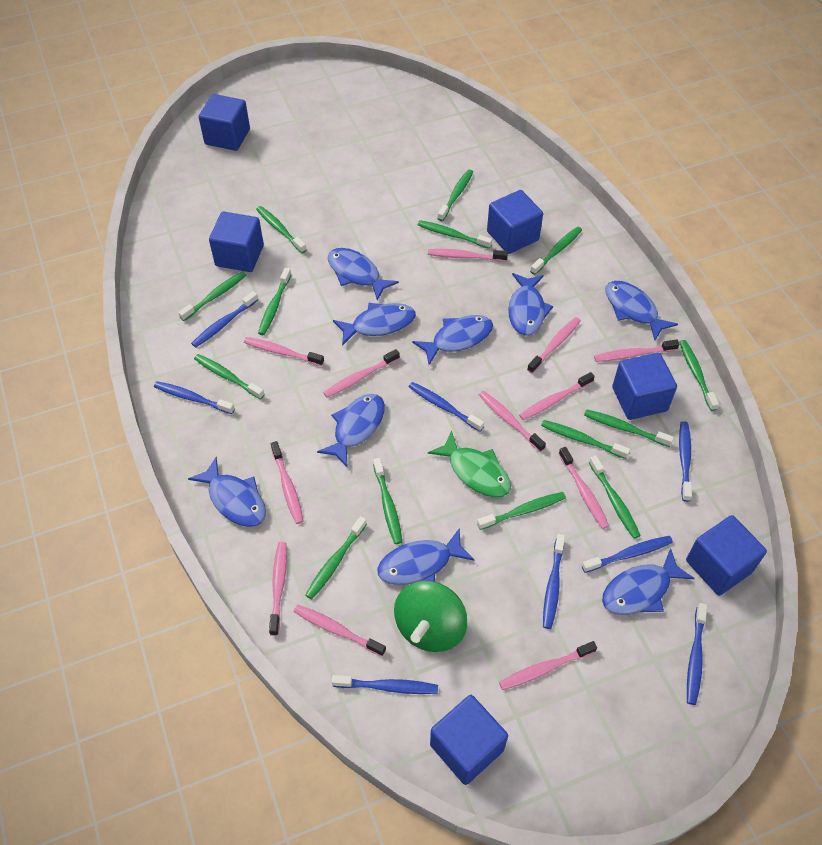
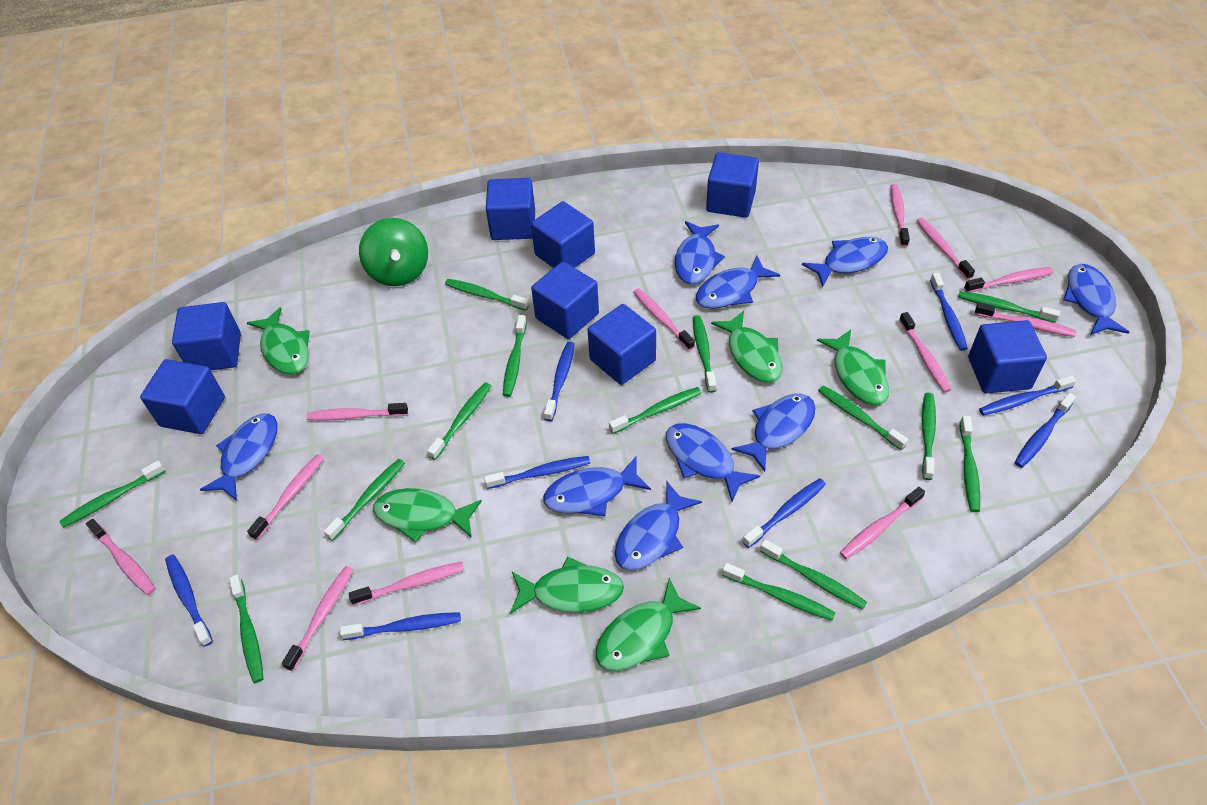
blue cube: 6 -> 8
green fish: 1 -> 6

